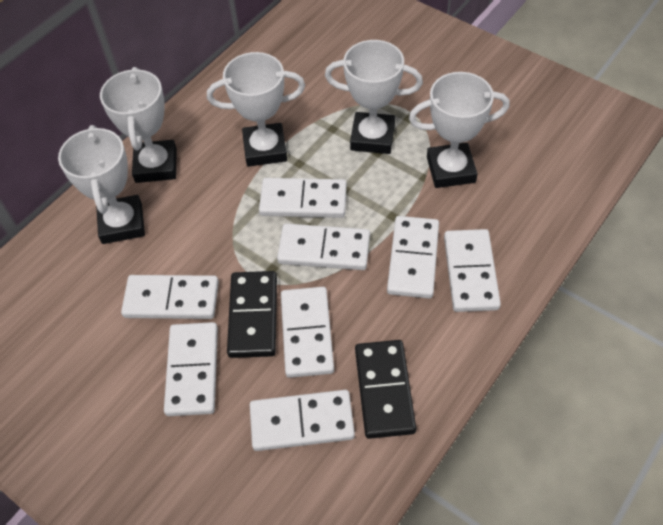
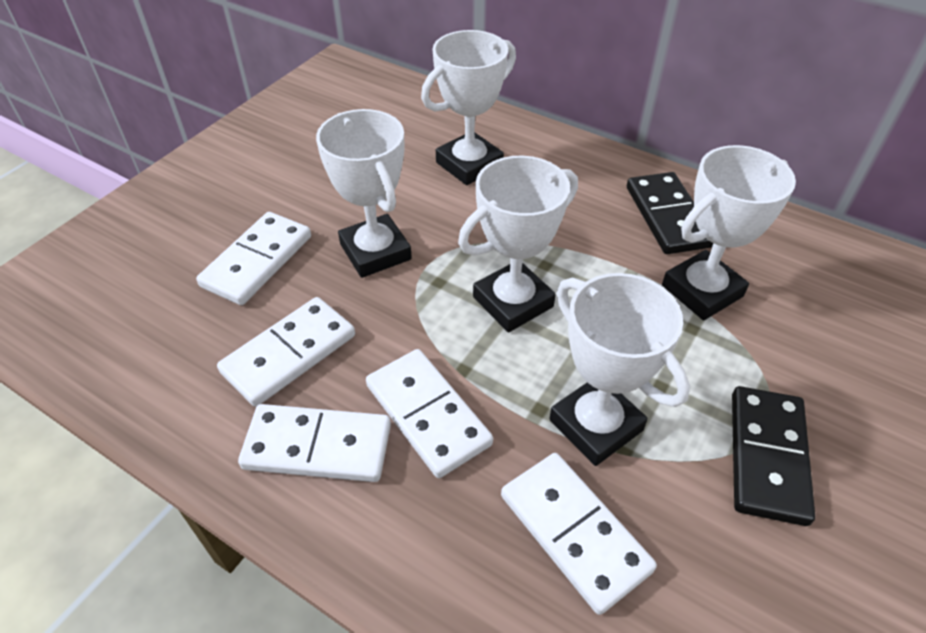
white domino: 8 -> 5

